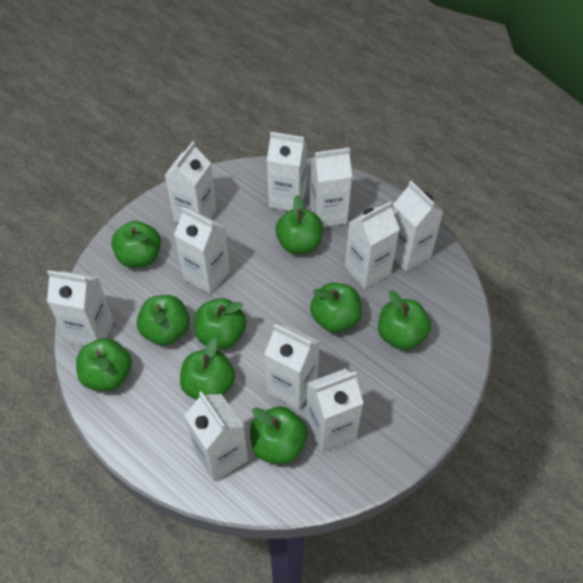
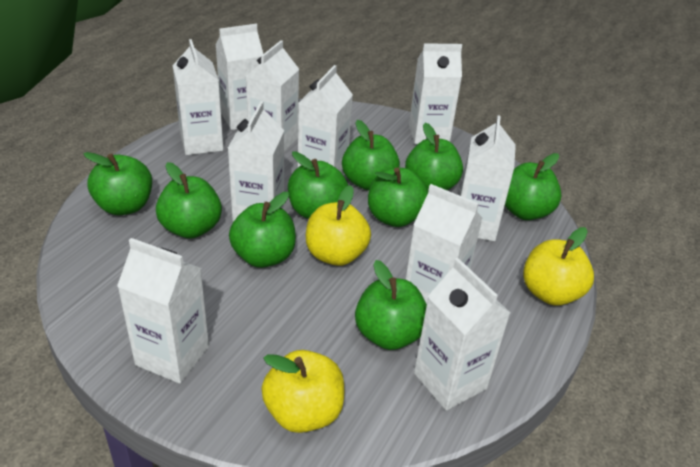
yellow apple: 0 -> 3

